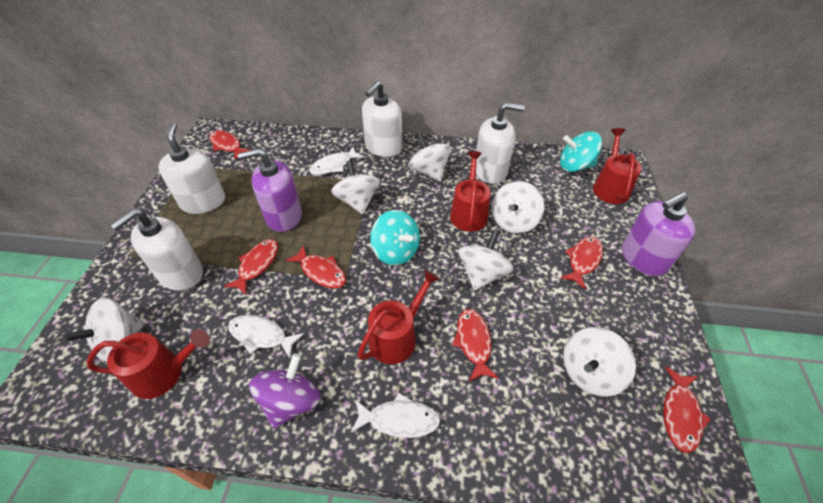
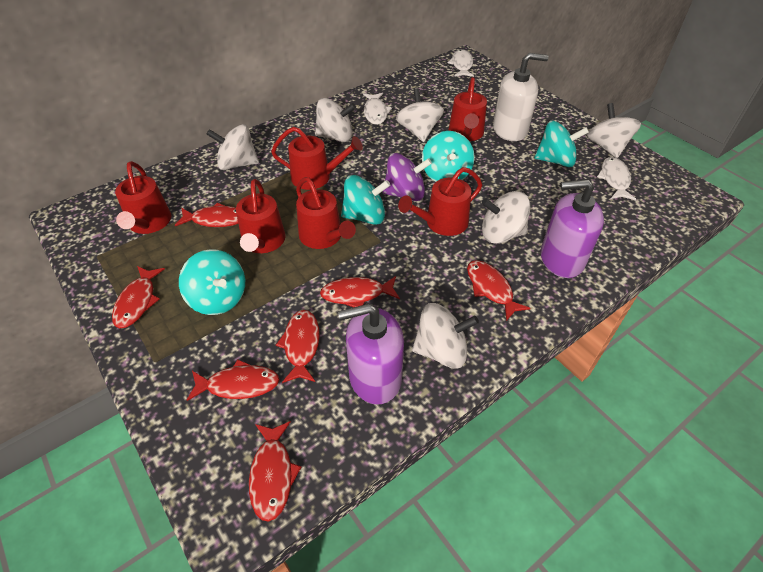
red fish: 6 -> 7
red watering can: 4 -> 6
turquoise spinning top: 2 -> 4
white soap dispenser: 4 -> 1

